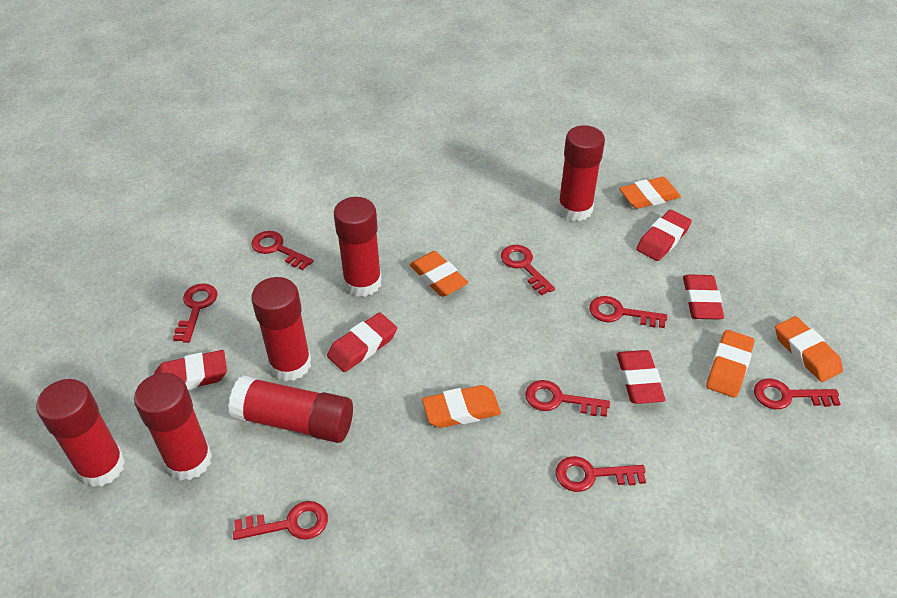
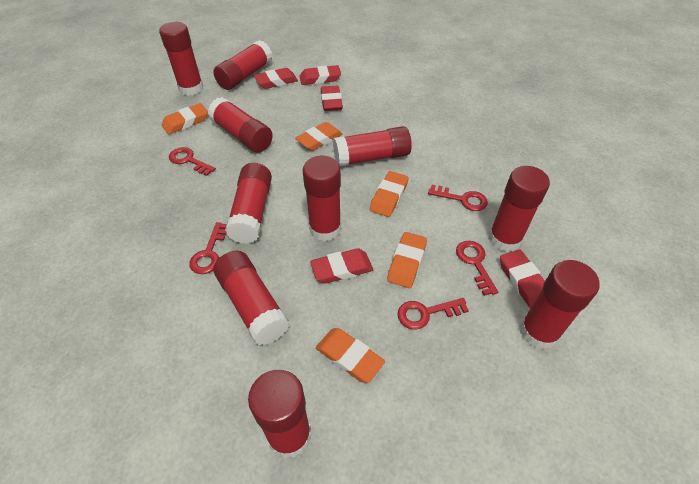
red glue stick: 6 -> 10
red key: 8 -> 5

